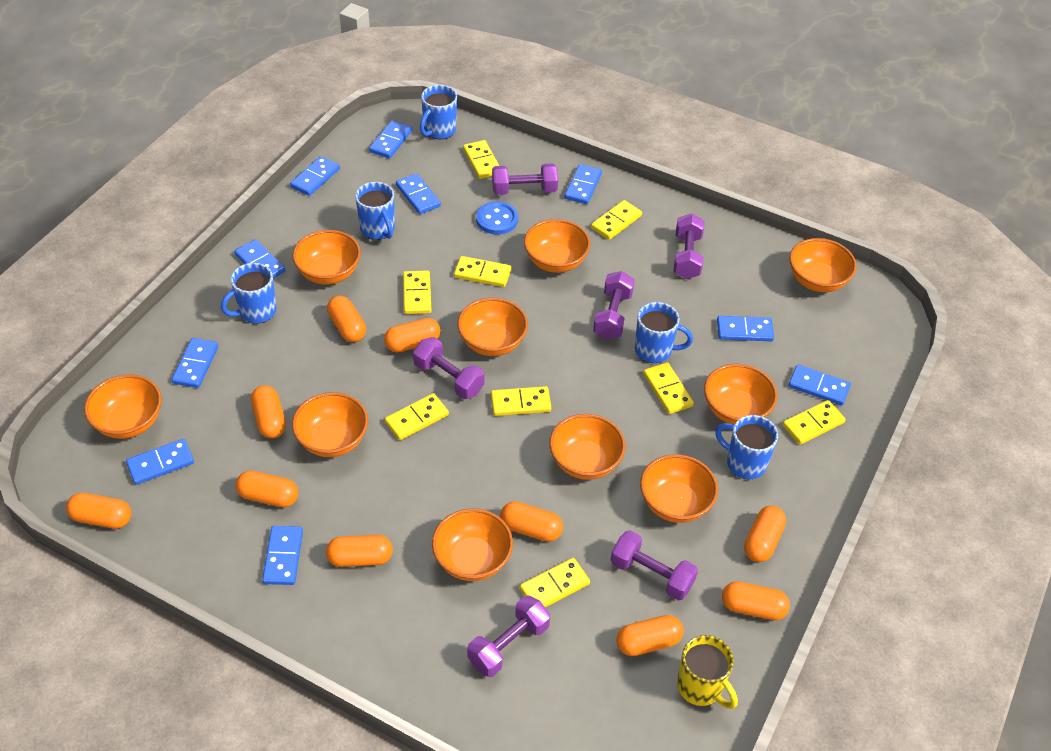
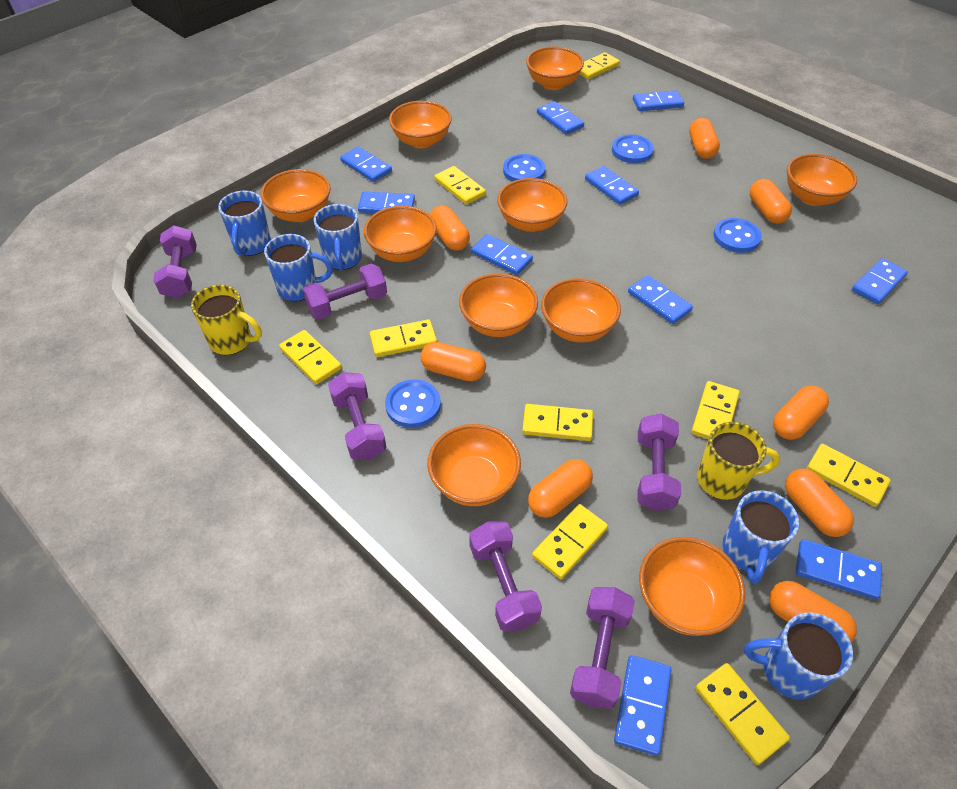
blue button: 1 -> 4
orange capsule: 10 -> 8
yellow mug: 1 -> 2

